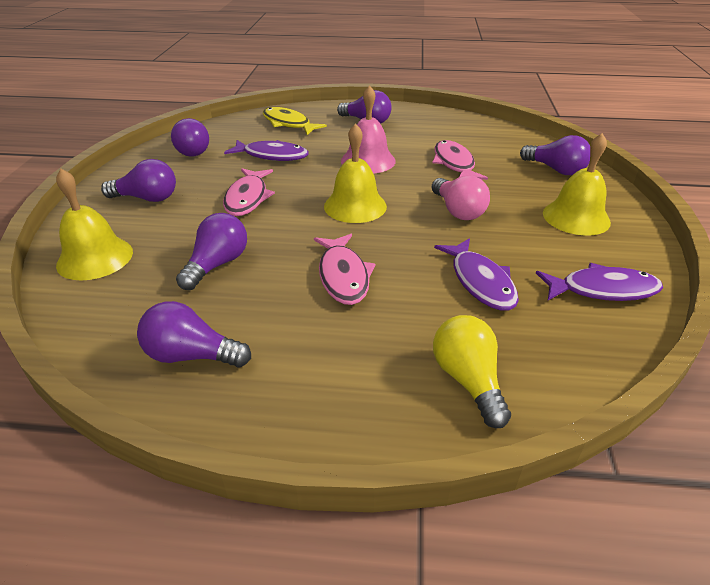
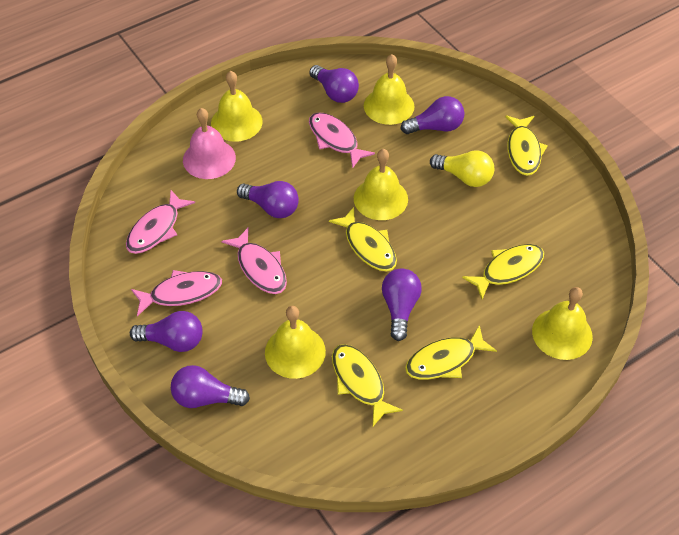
pink fish: 3 -> 4
pink light bulb: 1 -> 0
purple fish: 3 -> 0
yellow bell: 3 -> 5
yellow fish: 1 -> 5

